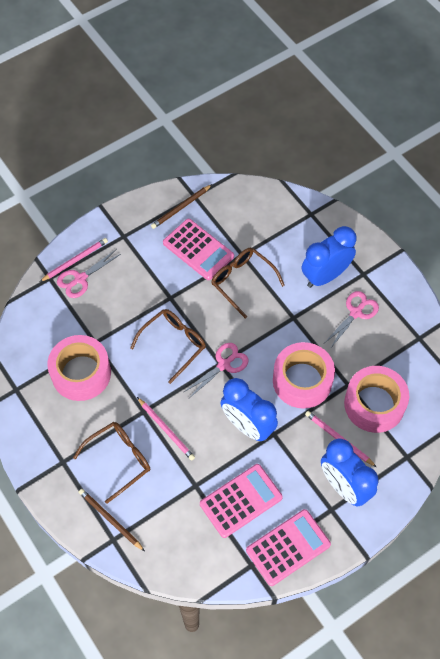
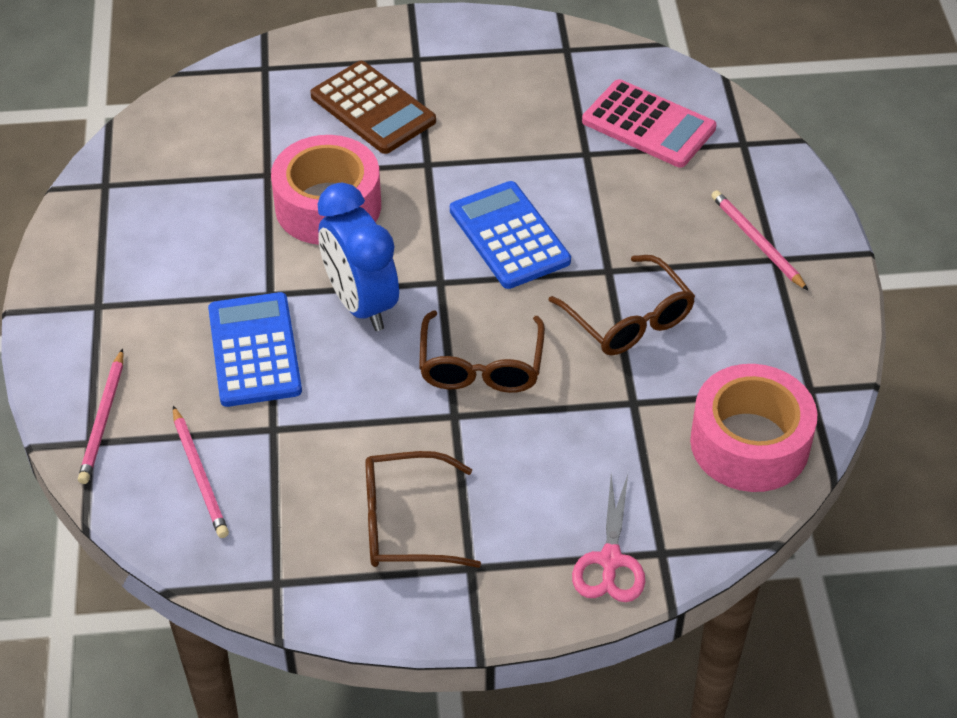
blue calculator: 0 -> 2
blue clock: 3 -> 1
brown calculator: 0 -> 1
brown pencil: 2 -> 0
pink calculator: 3 -> 1
pink scissors: 3 -> 1
pink tape: 3 -> 2

